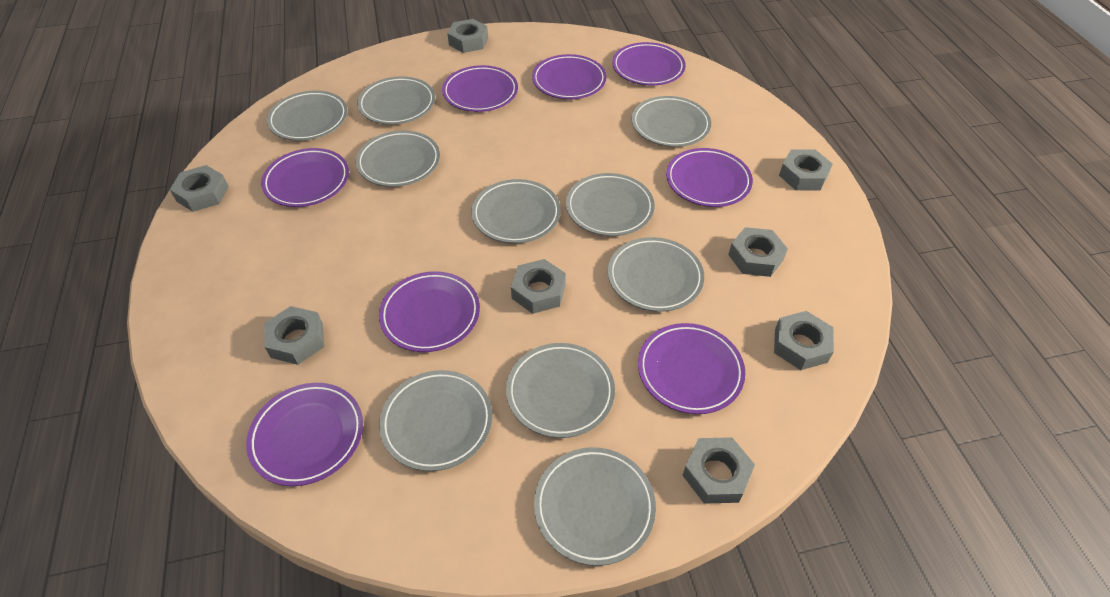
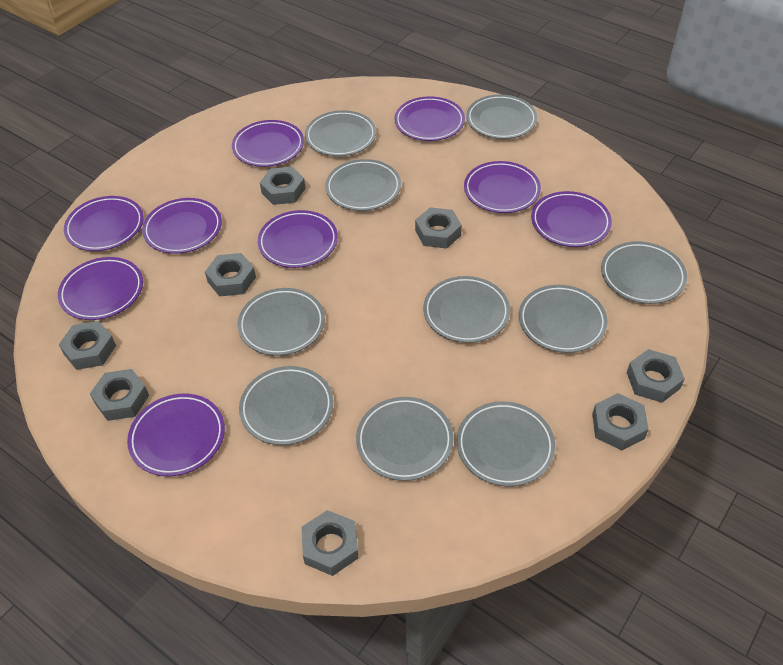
purple plate: 8 -> 9

